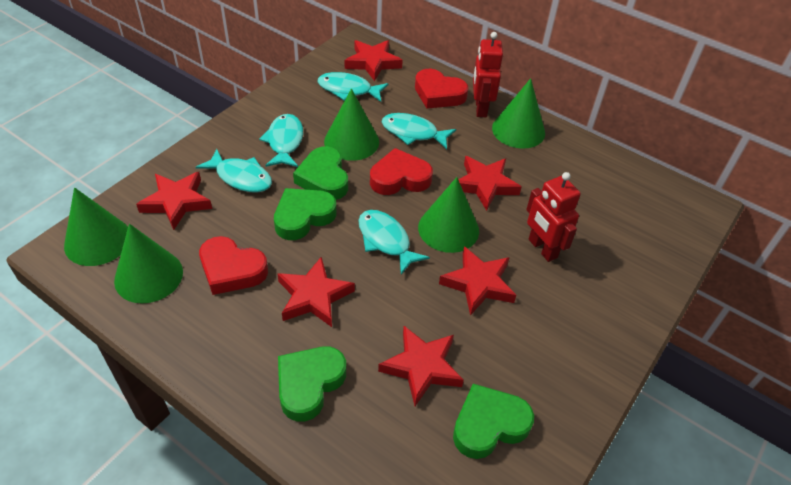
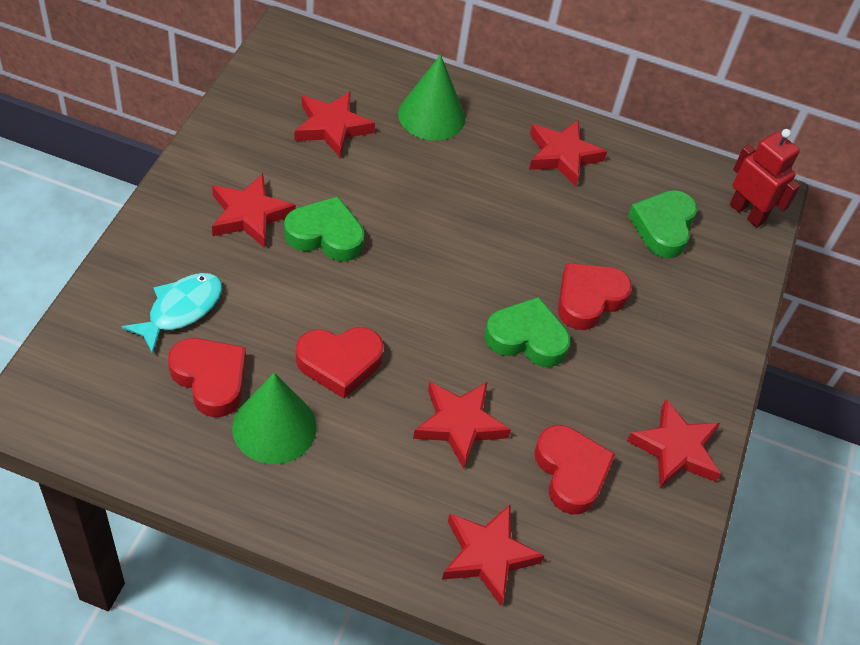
green cone: 5 -> 2
green heart: 4 -> 3
red heart: 3 -> 4
red robot: 2 -> 1
turquoise fish: 5 -> 1

